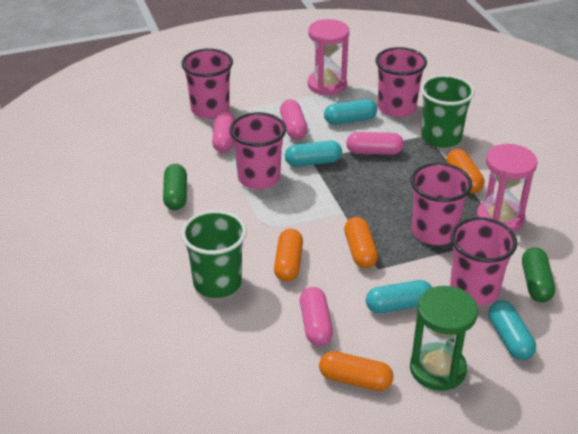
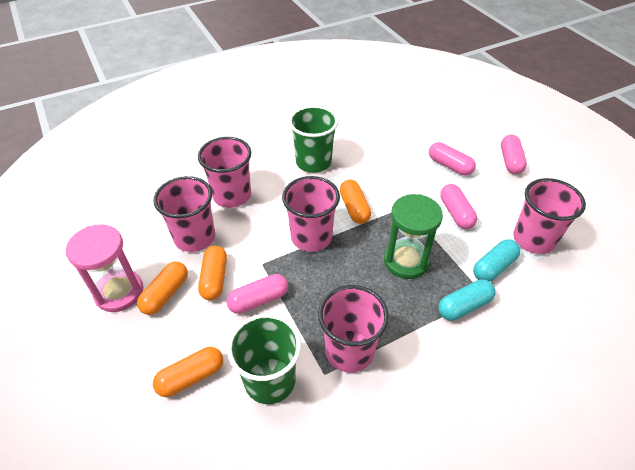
green capsule: 2 -> 0
pink hourglass: 2 -> 1
turquoise capsule: 4 -> 2

